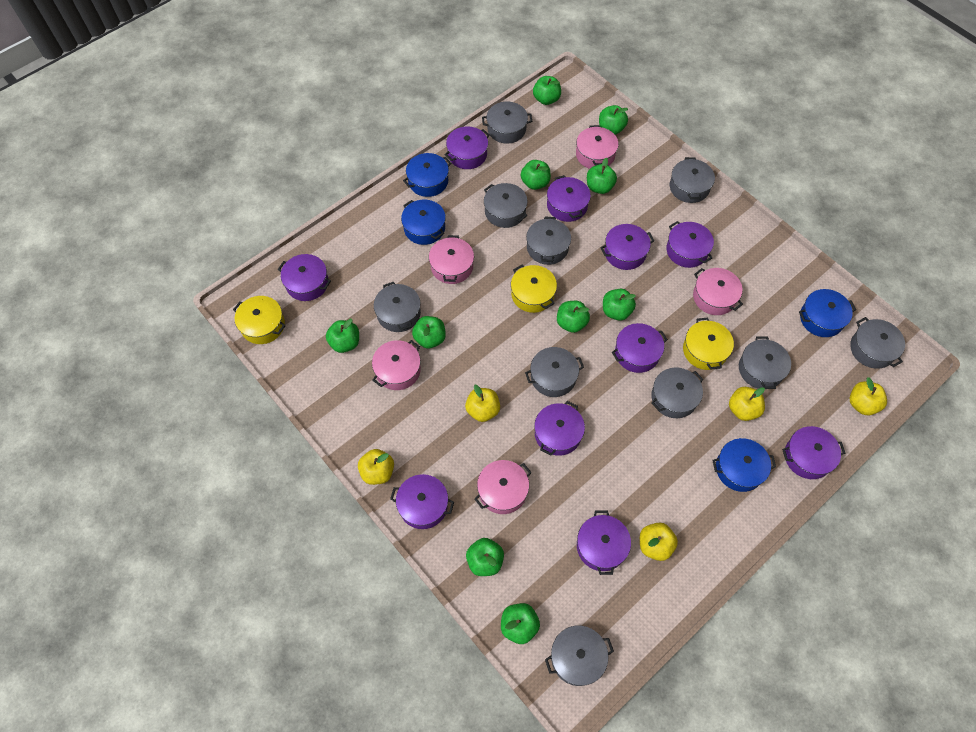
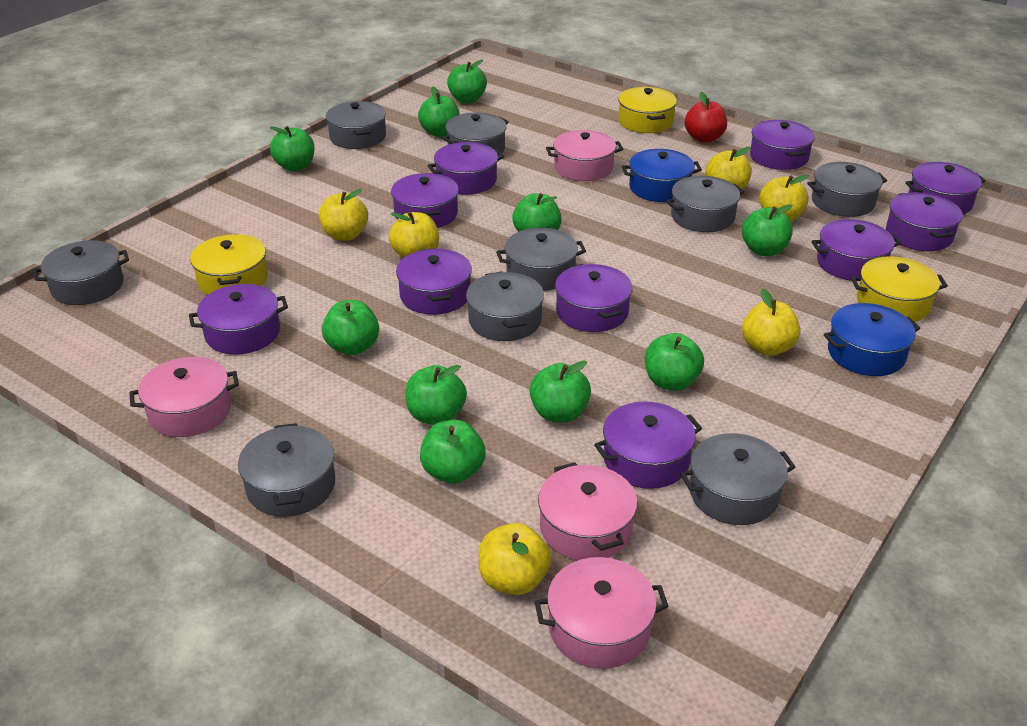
blue pot: 4 -> 2
grey pot: 10 -> 9
pink pot: 5 -> 4
red apple: 0 -> 1
yellow apple: 5 -> 6

